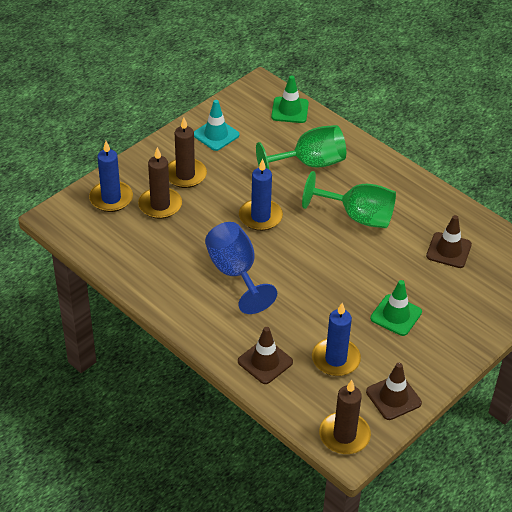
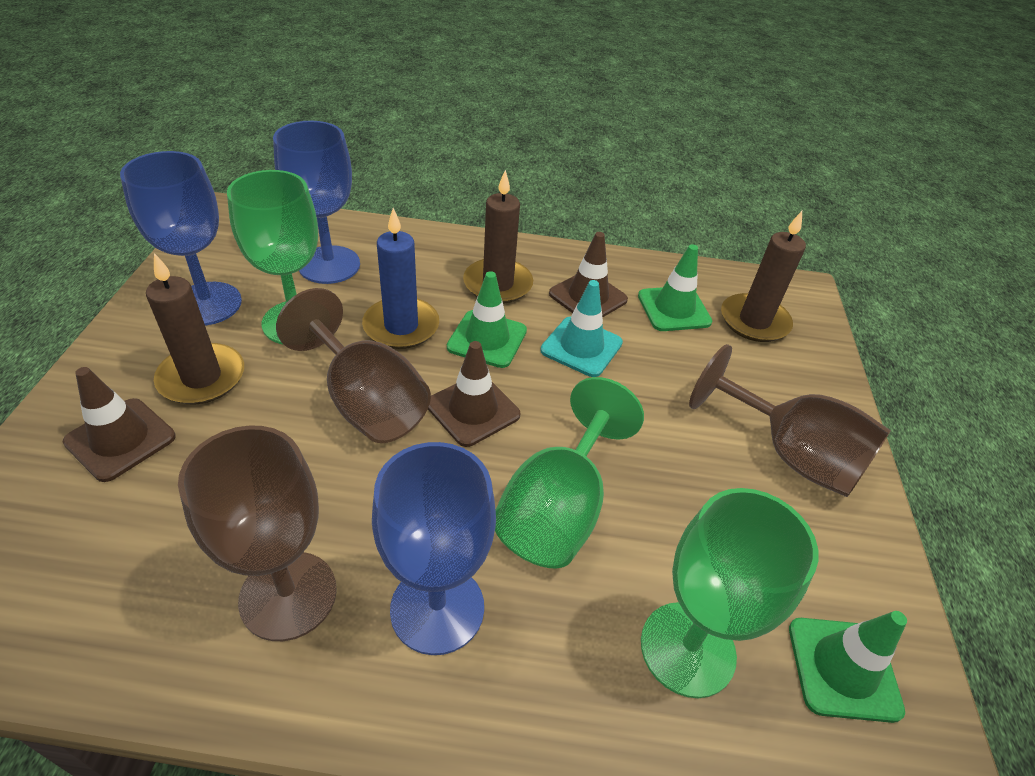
blue candle: 3 -> 1
blue goblet: 1 -> 3
brown goblet: 0 -> 3
green goblet: 2 -> 3
green traffic cone: 2 -> 3

